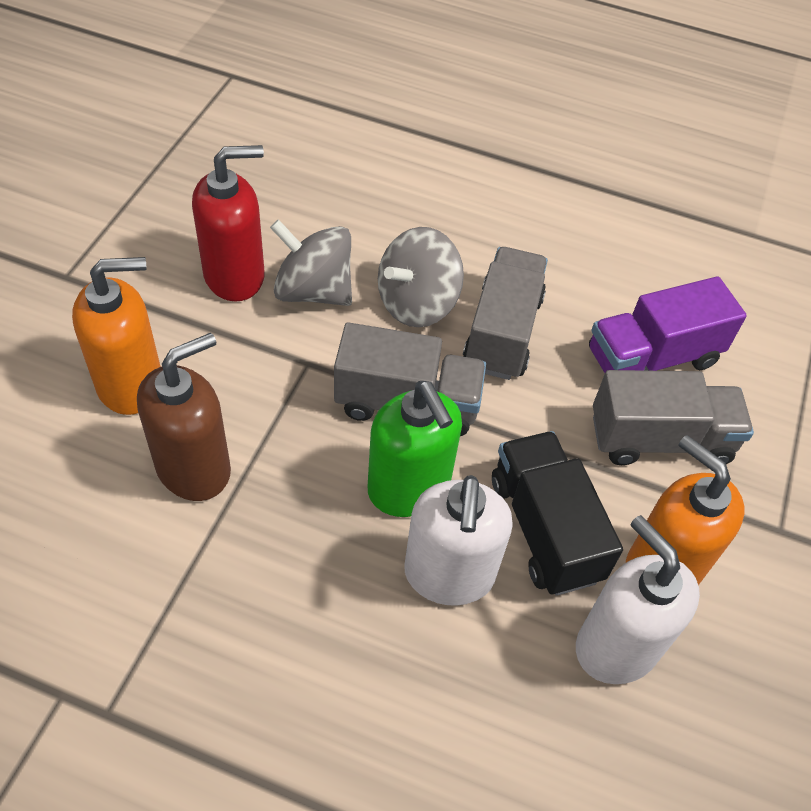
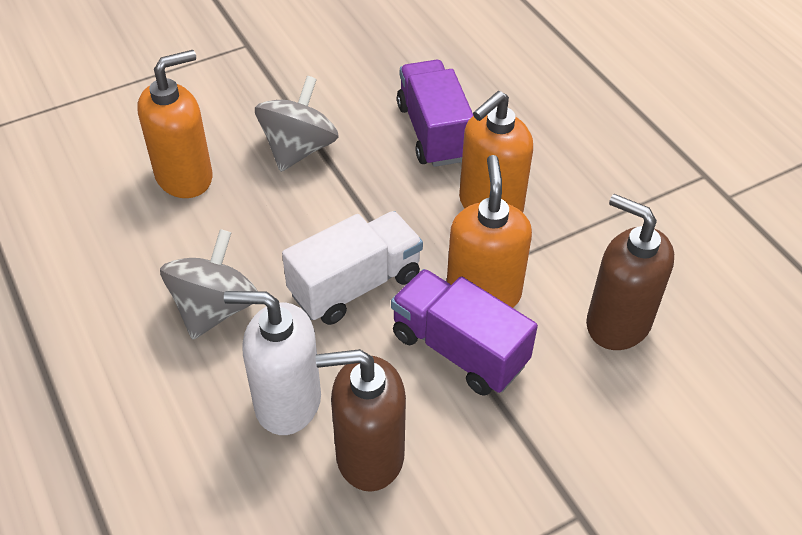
black truck: 1 -> 0
brown soap dispenser: 1 -> 2
green soap dispenser: 1 -> 0
grey truck: 3 -> 0
orange soap dispenser: 2 -> 3
purple truck: 1 -> 2
red soap dispenser: 1 -> 0
white soap dispenser: 2 -> 1
white truck: 0 -> 1

